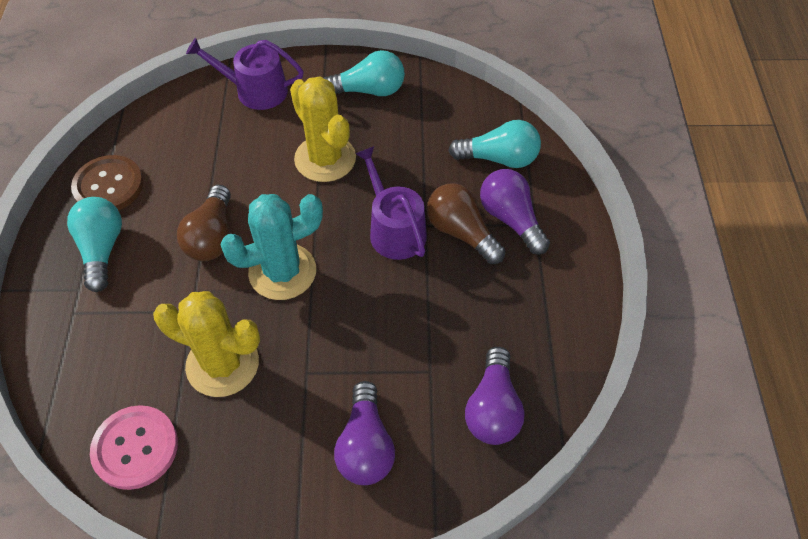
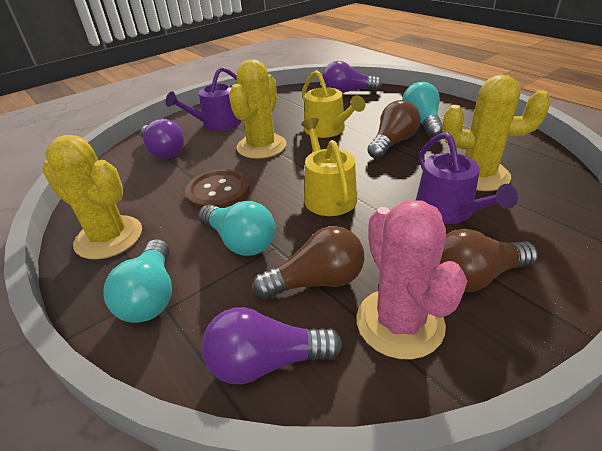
brown light bulb: 2 -> 3
pink button: 1 -> 0
pink cactus: 0 -> 1
turquoise cactus: 1 -> 0
yellow cactus: 2 -> 3
yellow watering can: 0 -> 2

